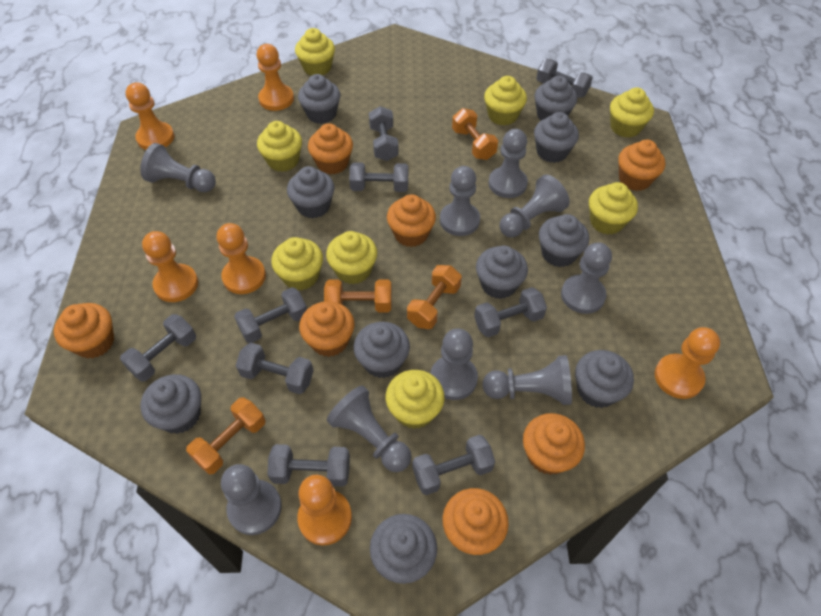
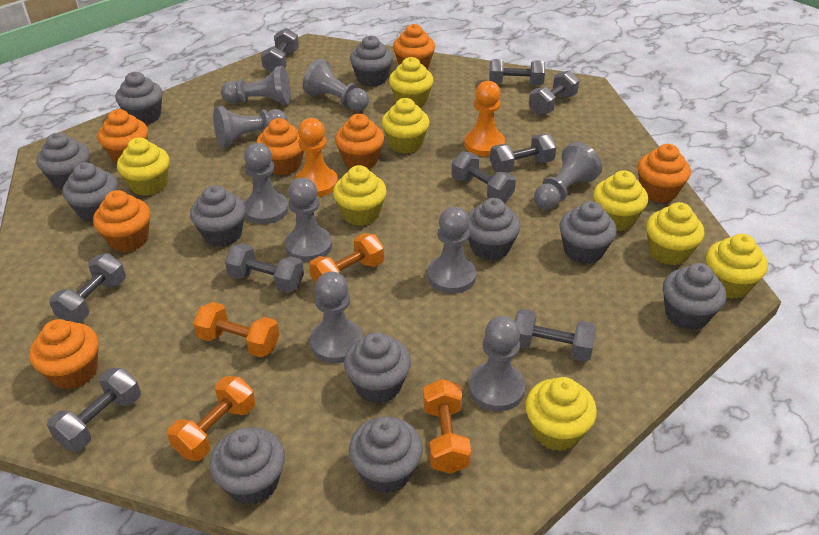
grey cupcake: 10 -> 11
orange pawn: 6 -> 2

